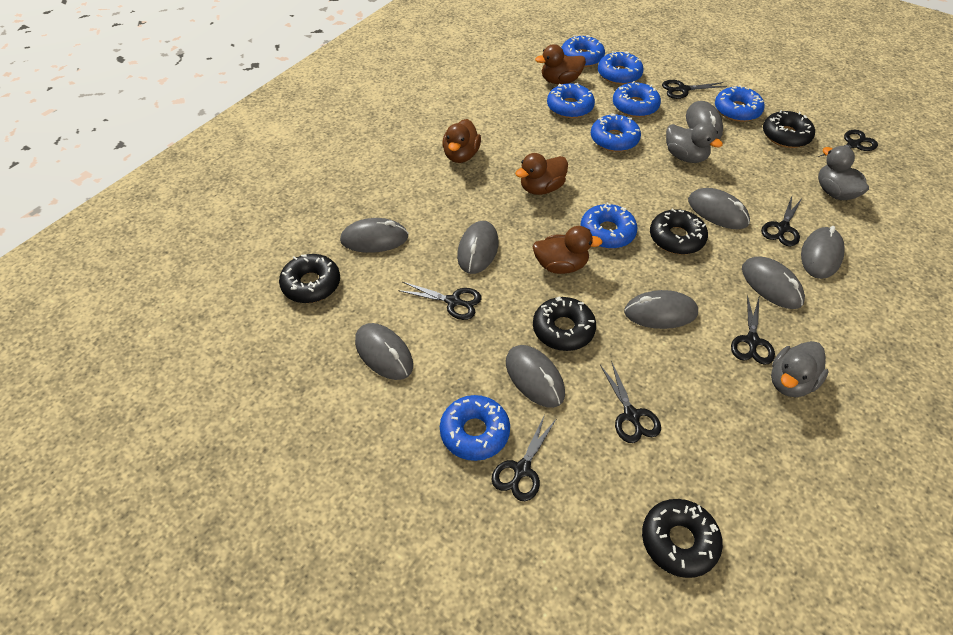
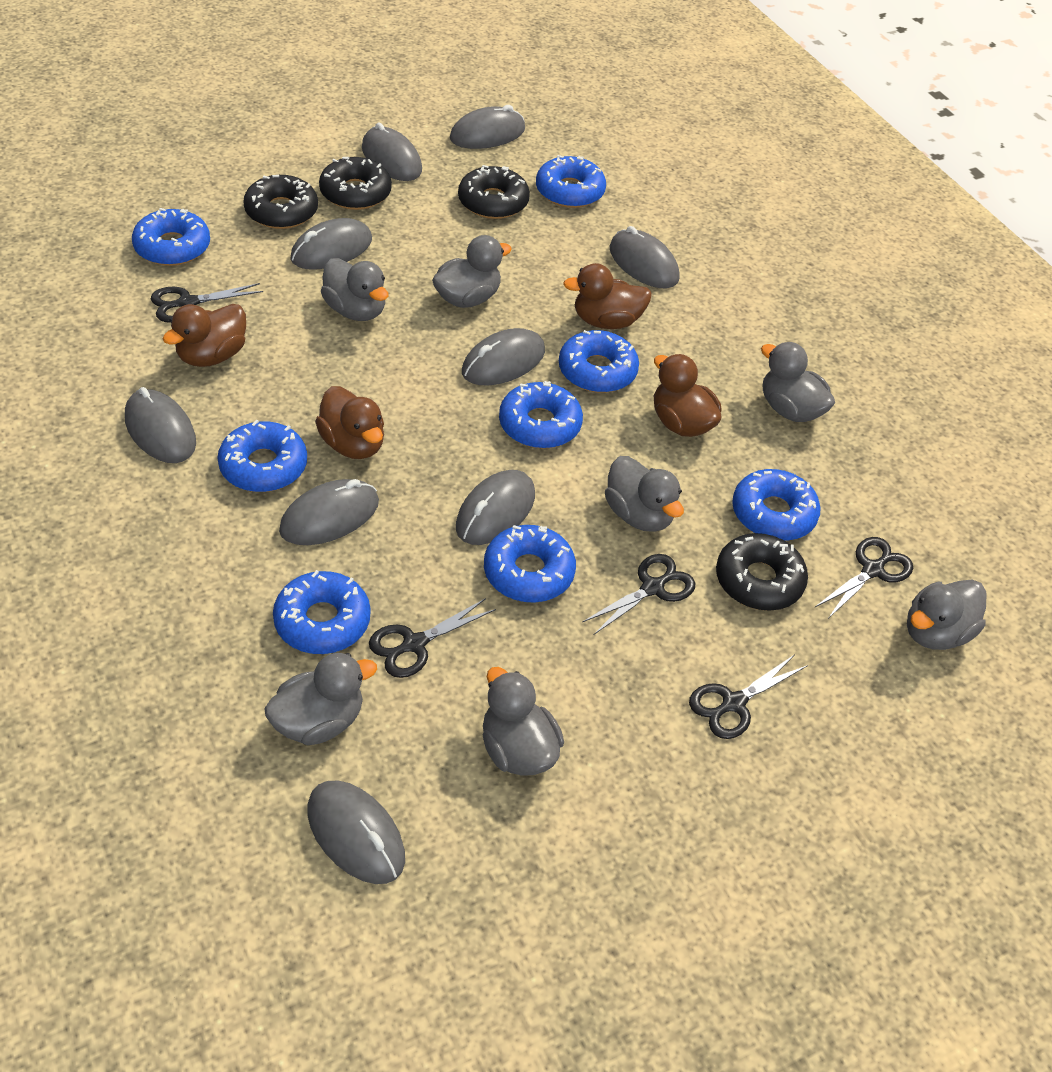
black donut: 5 -> 4
black scissors: 7 -> 5
grey duck: 3 -> 7

